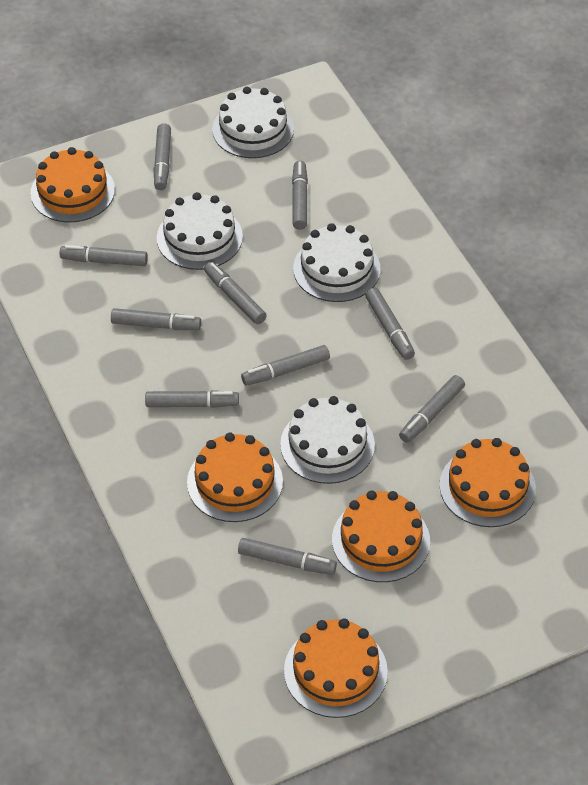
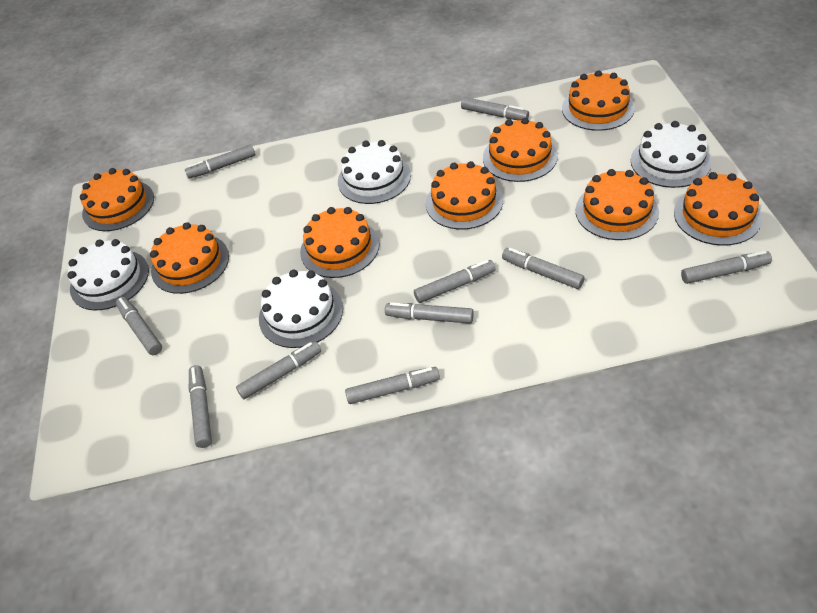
orange cake: 5 -> 8

